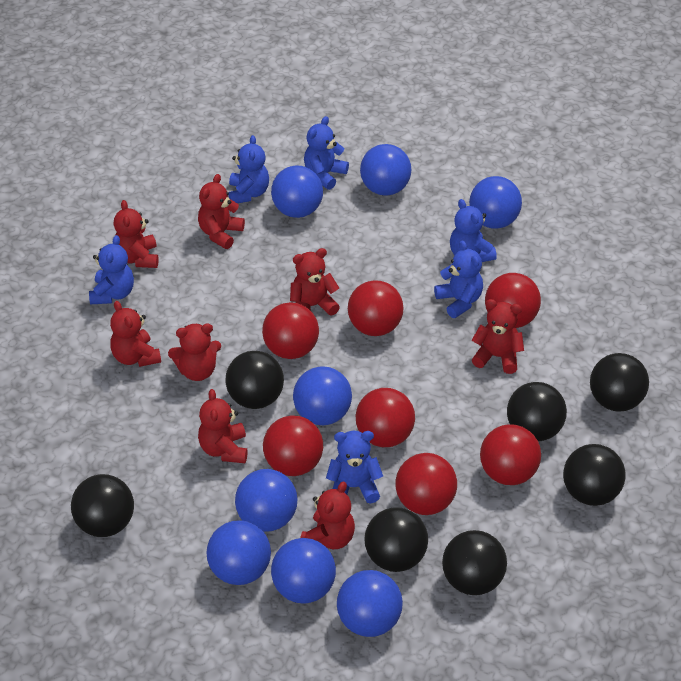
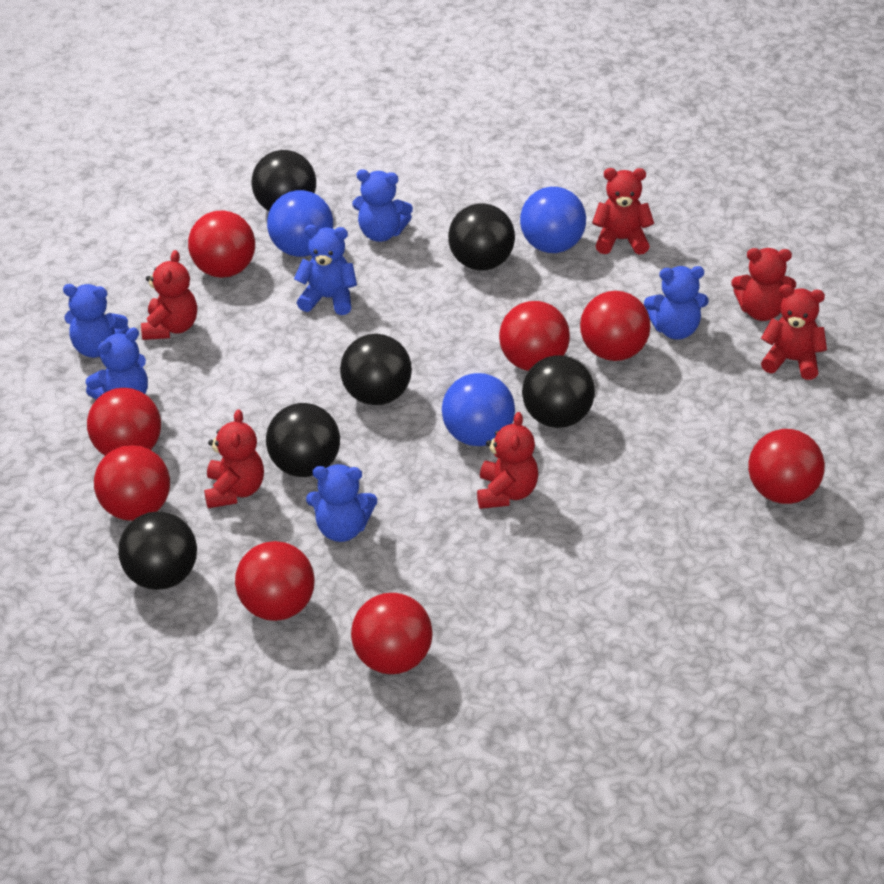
black ball: 7 -> 6
blue ball: 8 -> 3
red ball: 7 -> 8
red teddy bear: 8 -> 6

